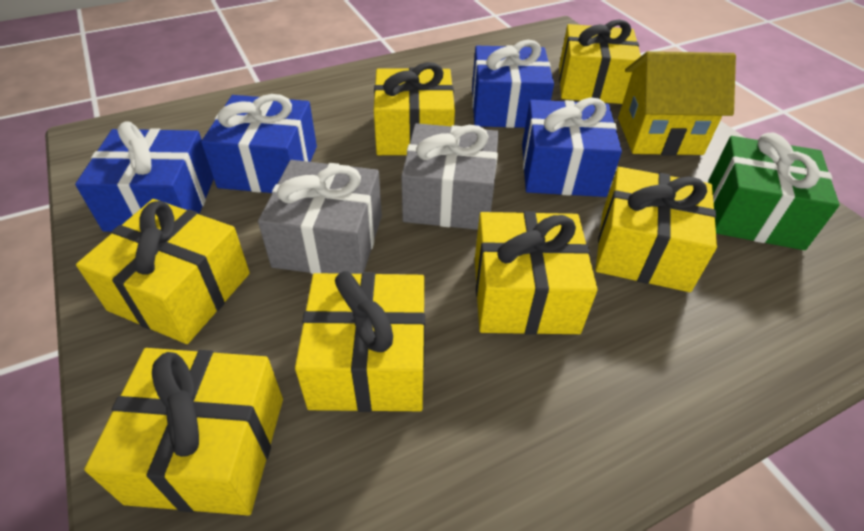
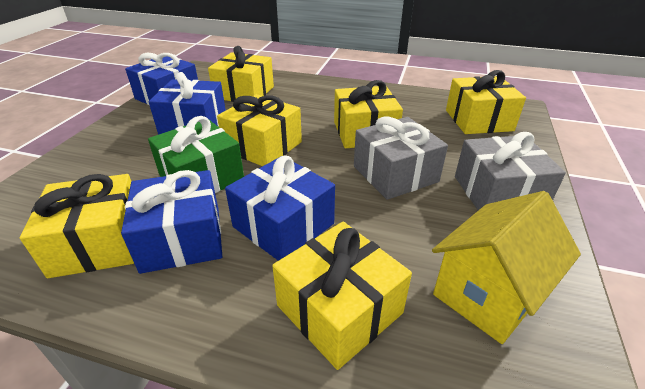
yellow gift: 7 -> 6

